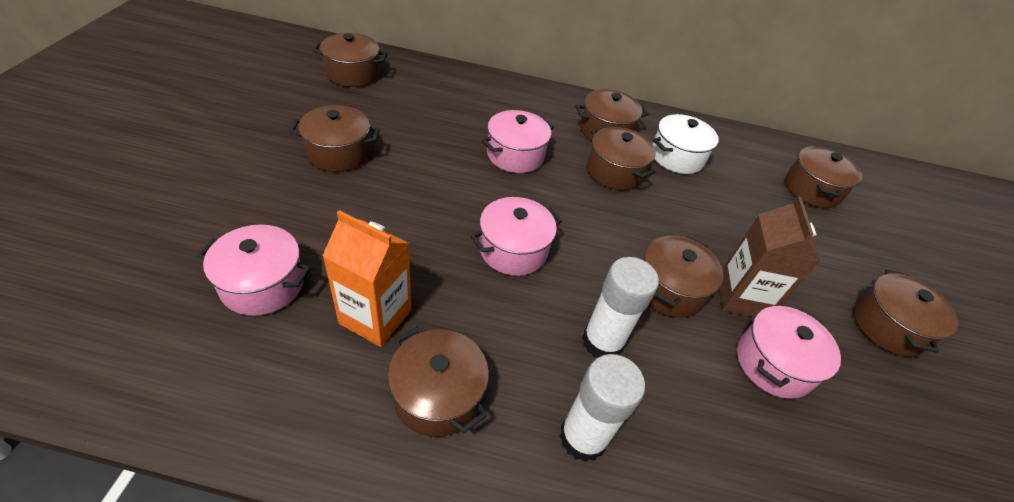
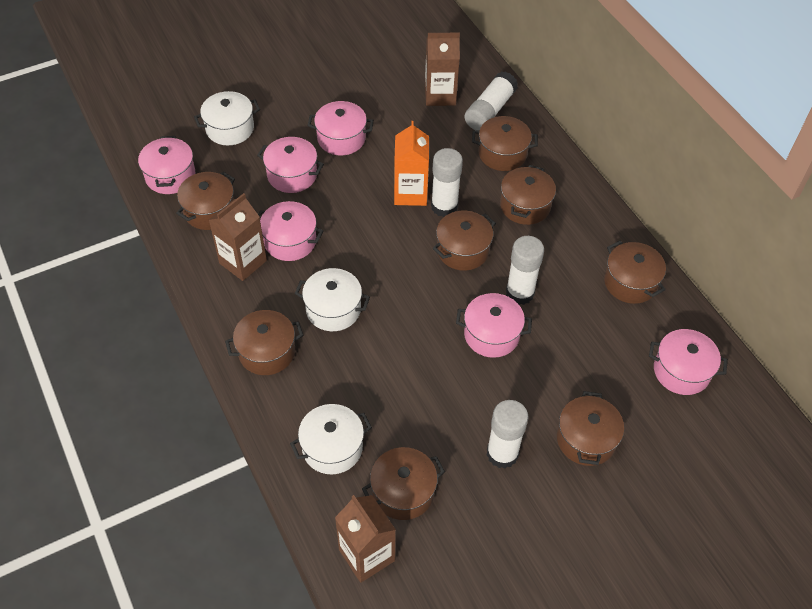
brown carton: 1 -> 3
pink pot: 4 -> 6
white glue stick: 2 -> 4
white pot: 1 -> 3

